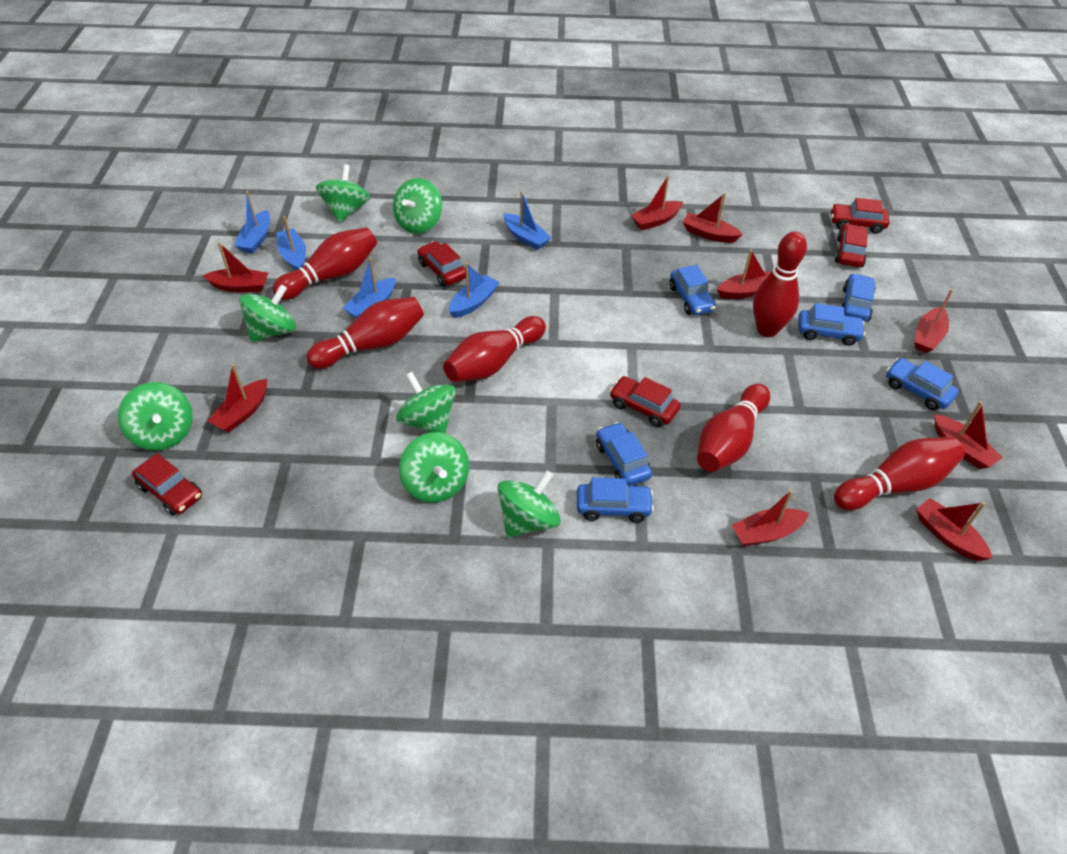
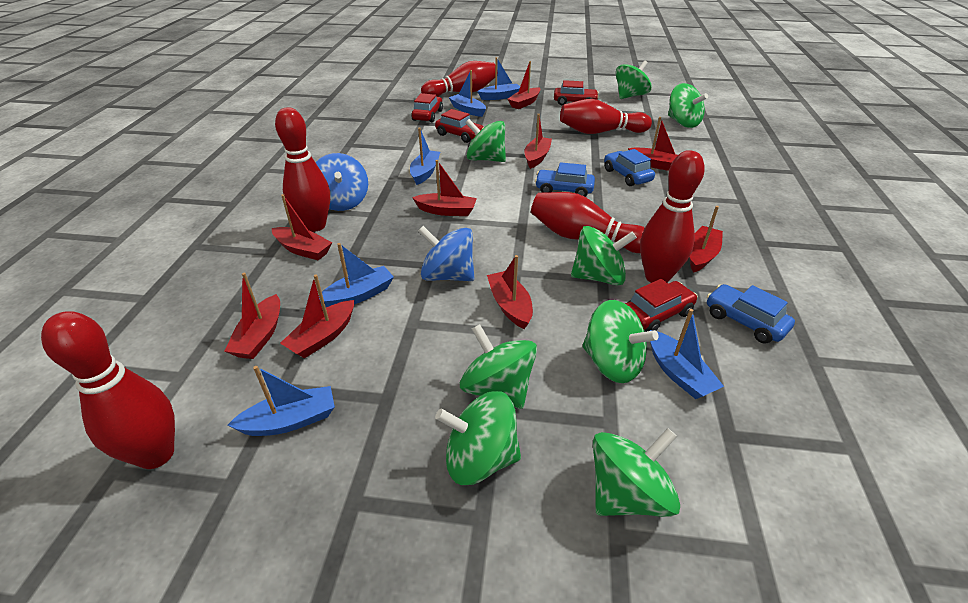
blue boat: 5 -> 6
blue car: 6 -> 3
blue spinning top: 0 -> 2
green spinning top: 7 -> 8
red car: 5 -> 4

